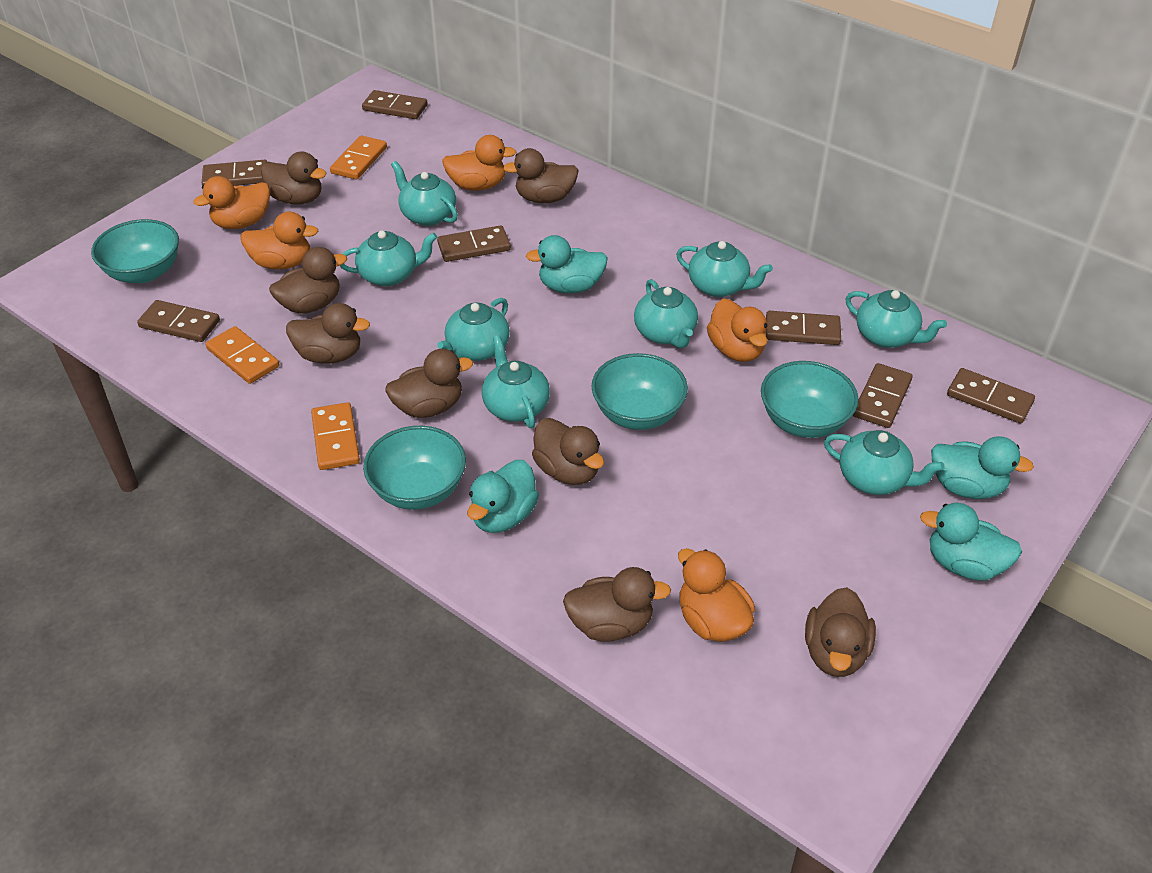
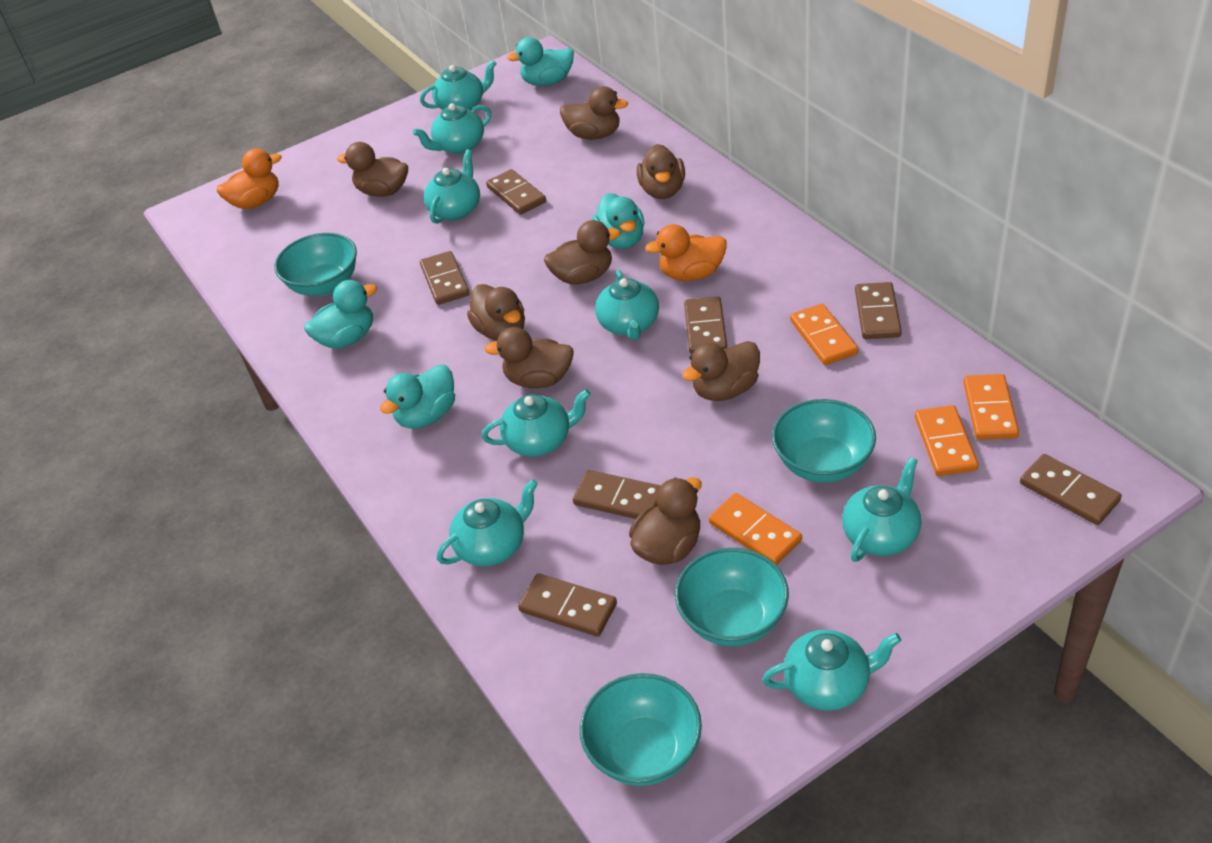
orange domino: 3 -> 4
orange duck: 5 -> 2

